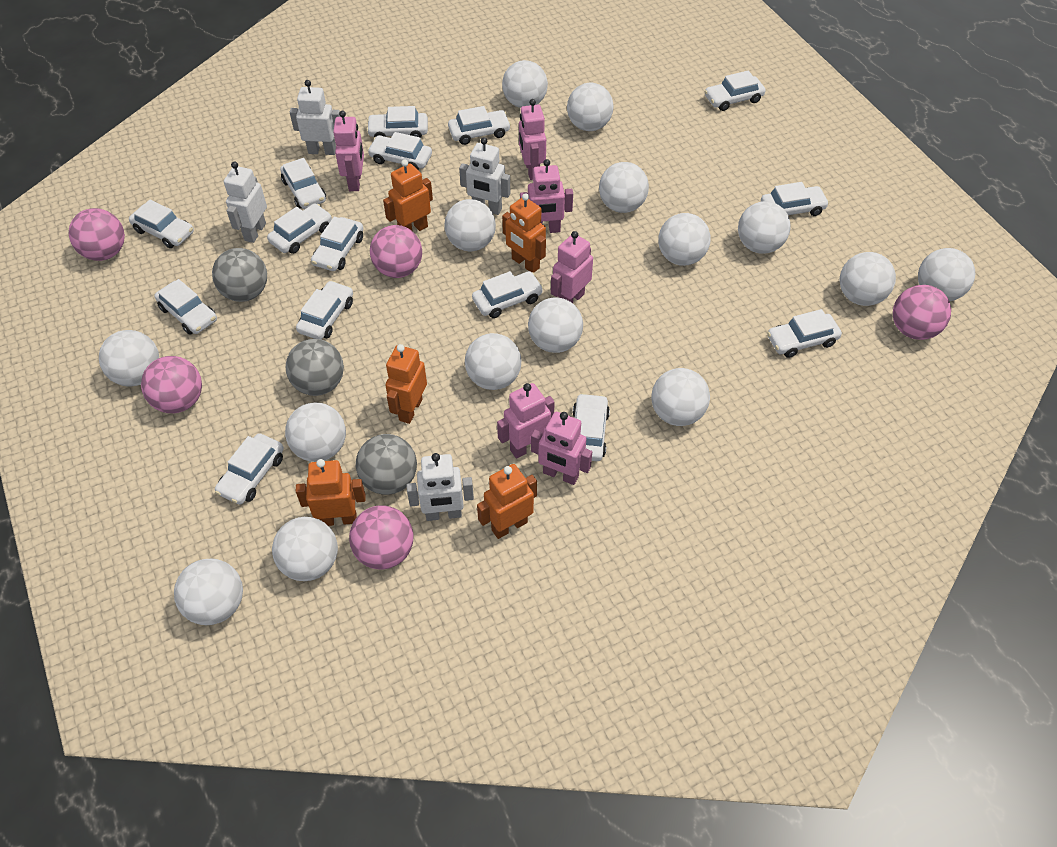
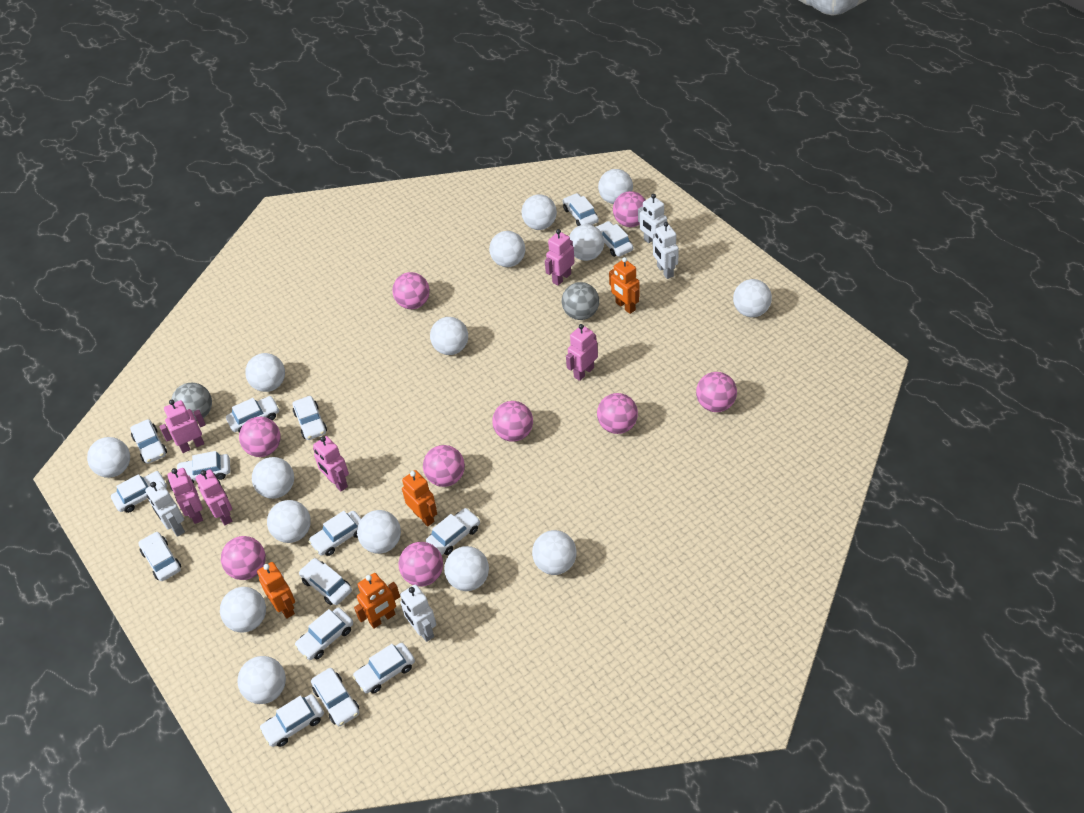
grey ball: 3 -> 2
orange robot: 5 -> 4
pink ball: 5 -> 9

